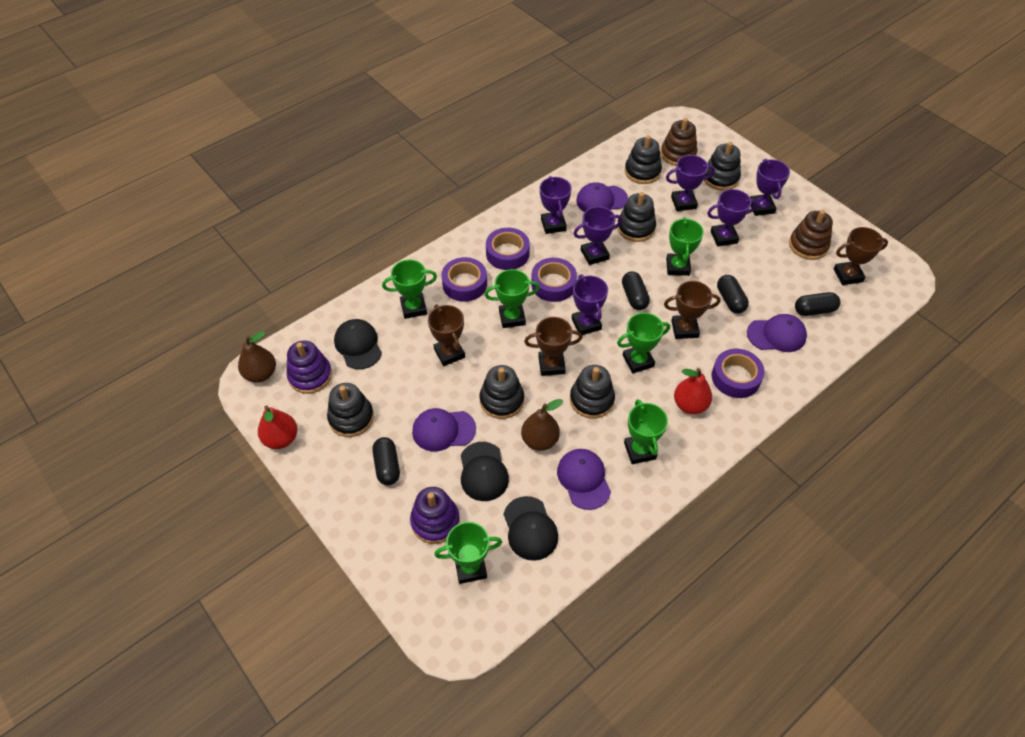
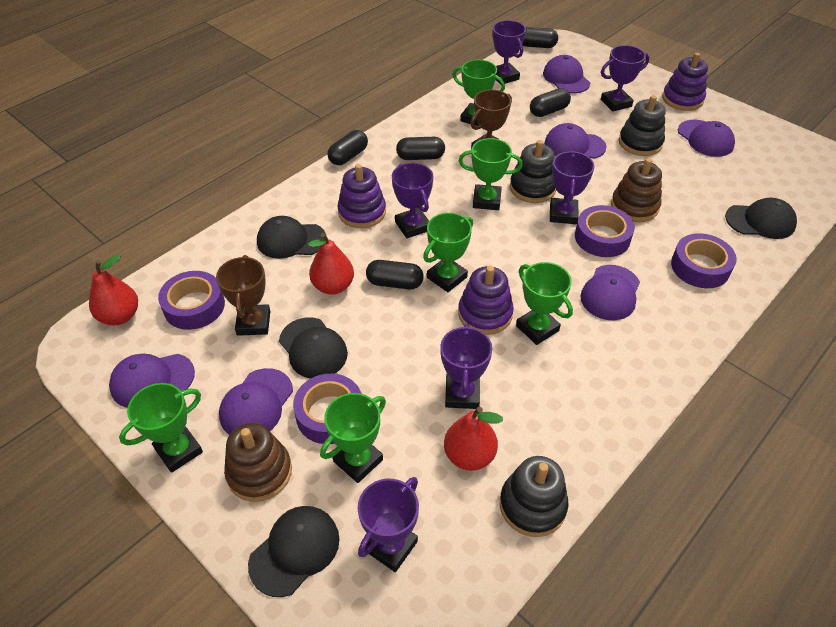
black cap: 3 -> 4
black capsule: 4 -> 5
black stacking toy: 6 -> 3
brown pear: 2 -> 0
brown trophy: 4 -> 2
purple cap: 4 -> 6
purple stacking toy: 2 -> 3
red pear: 2 -> 3

